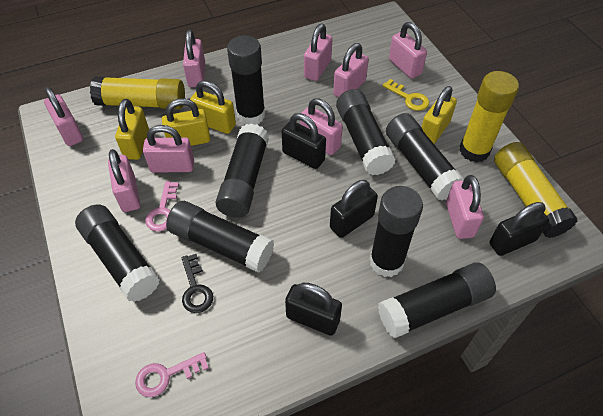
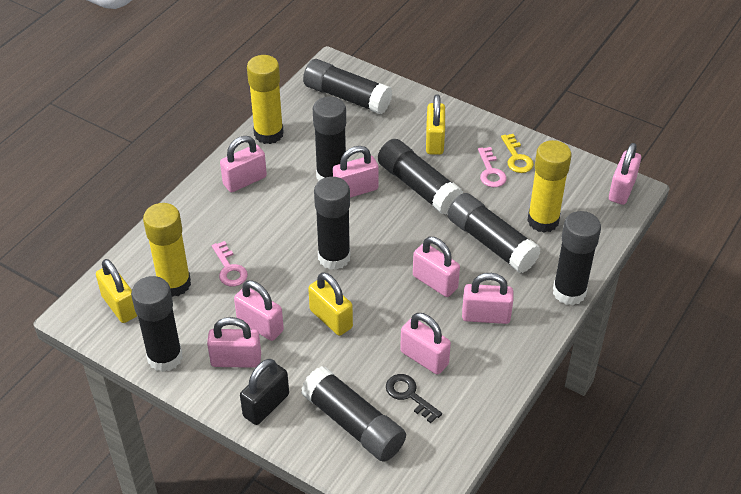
black padlock: 4 -> 1
pink padlock: 9 -> 8
yellow padlock: 4 -> 3

